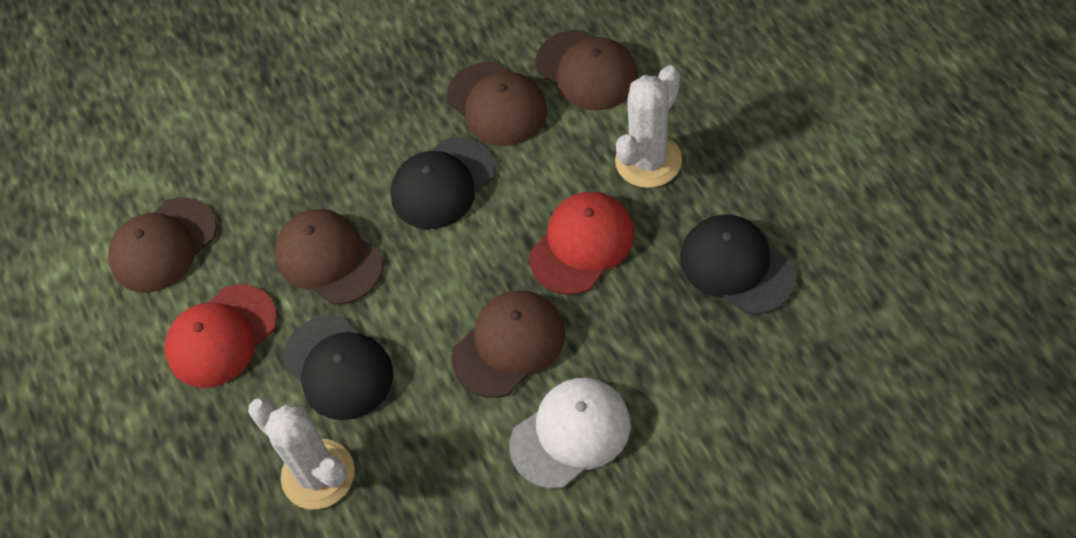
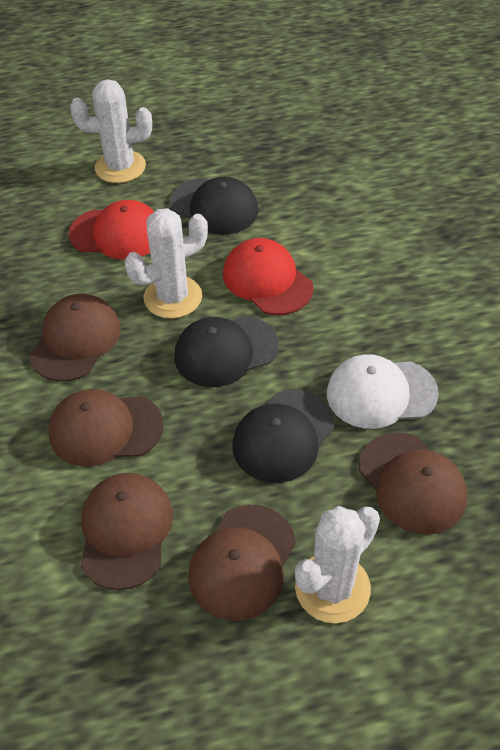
white cactus: 2 -> 3

